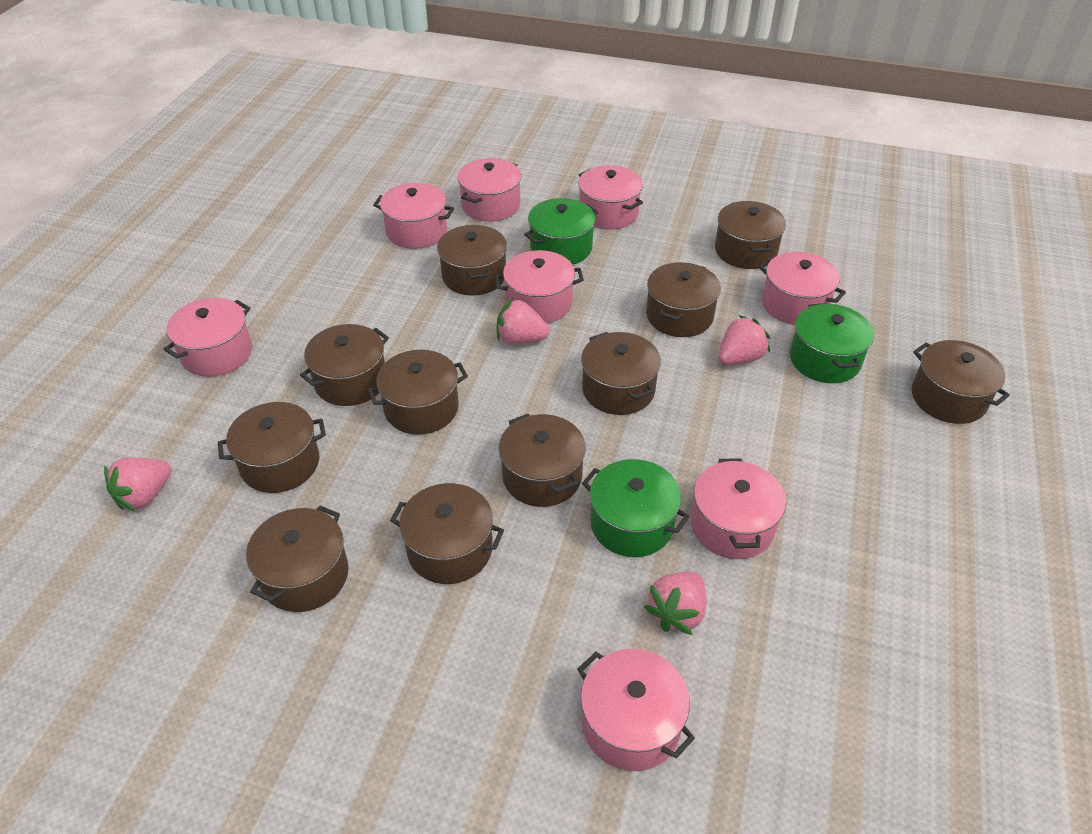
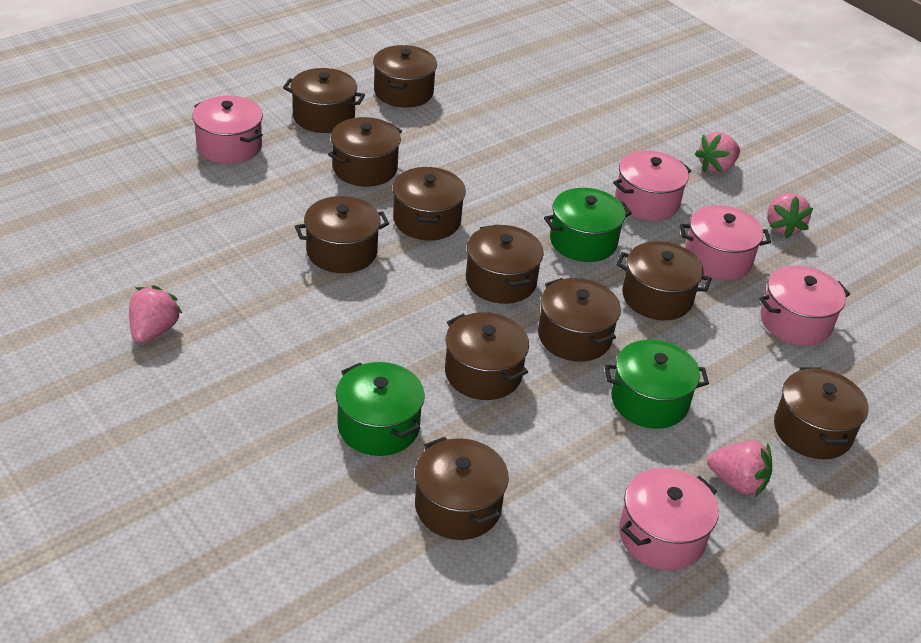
pink pot: 8 -> 5

